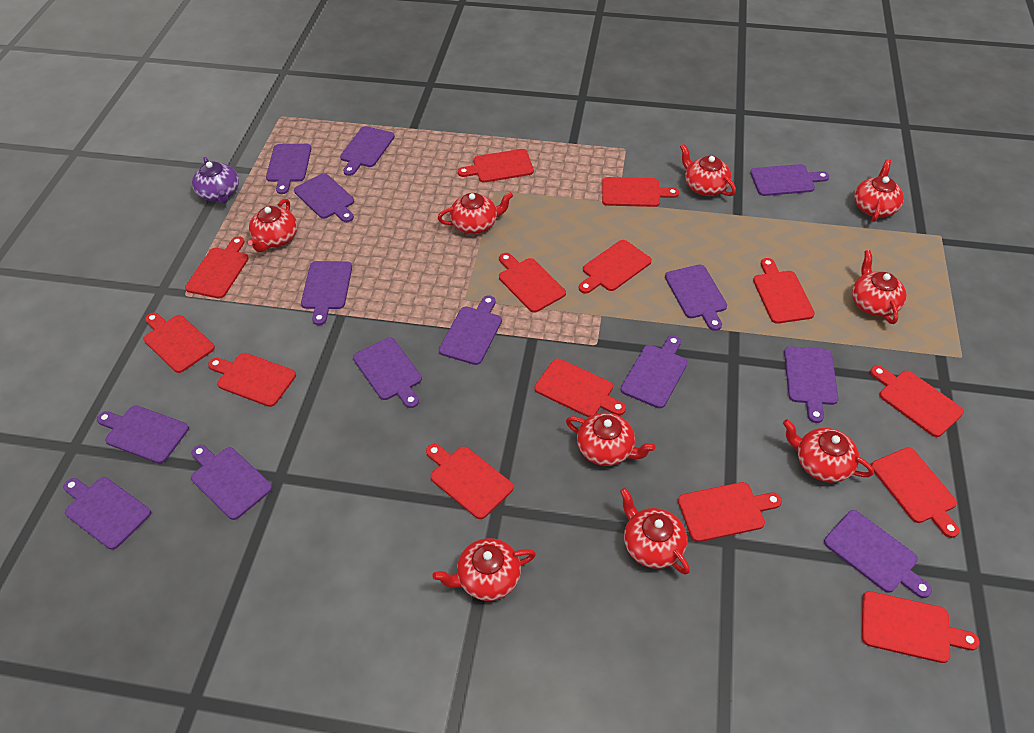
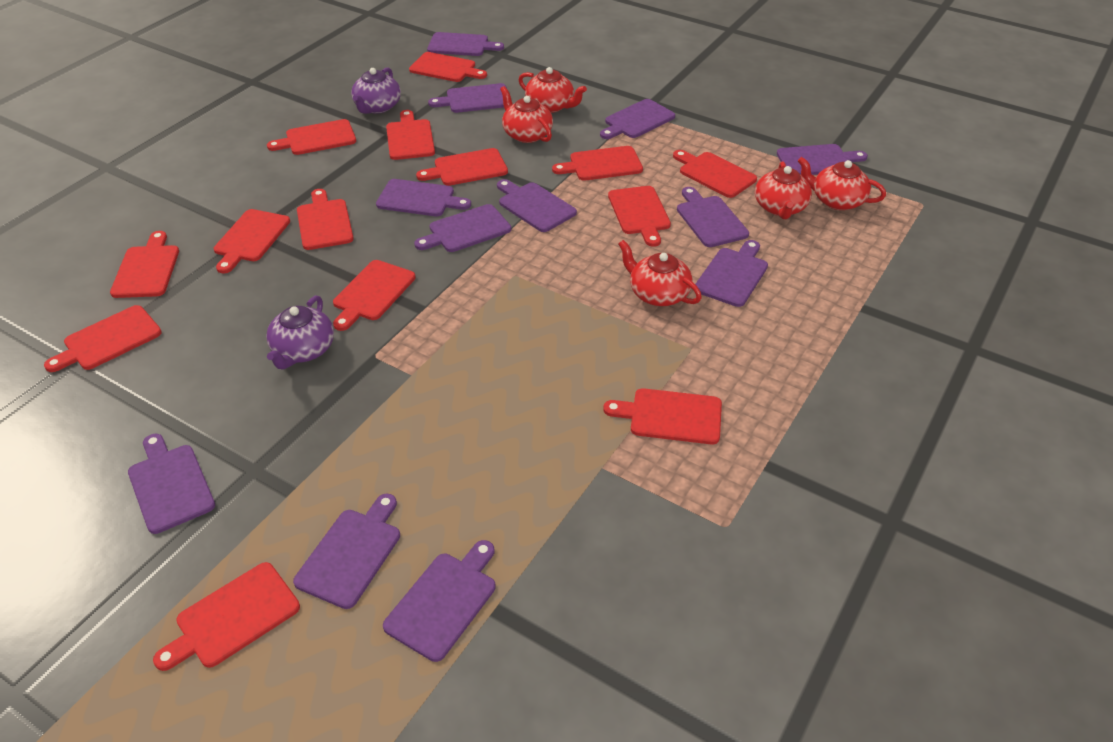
purple cutting board: 14 -> 12
purple teapot: 1 -> 2
red teapot: 9 -> 5

